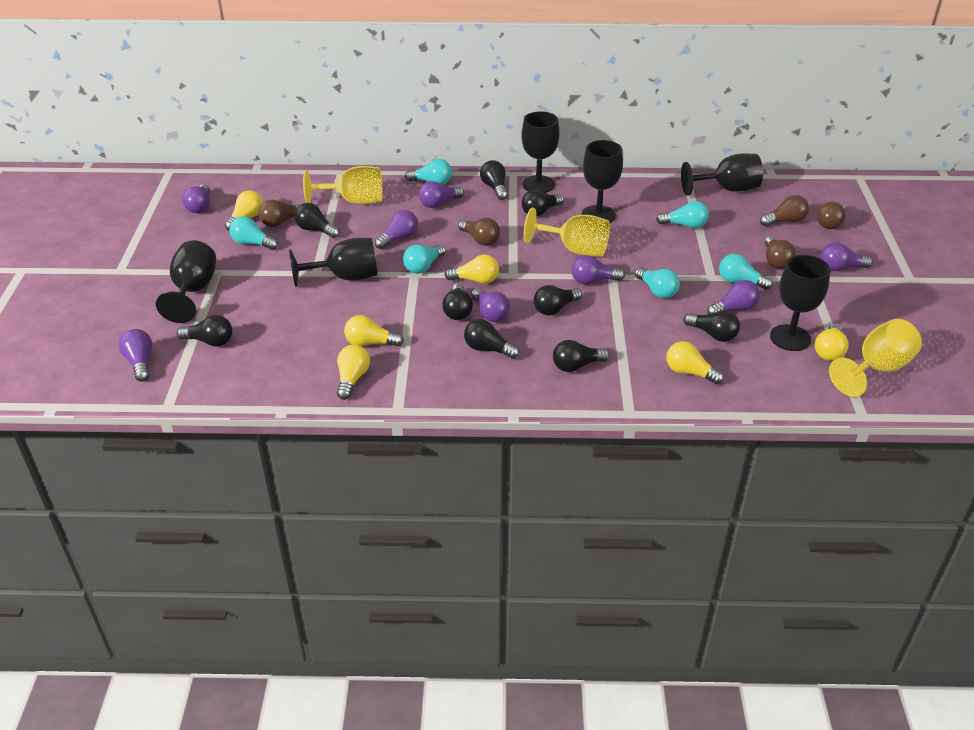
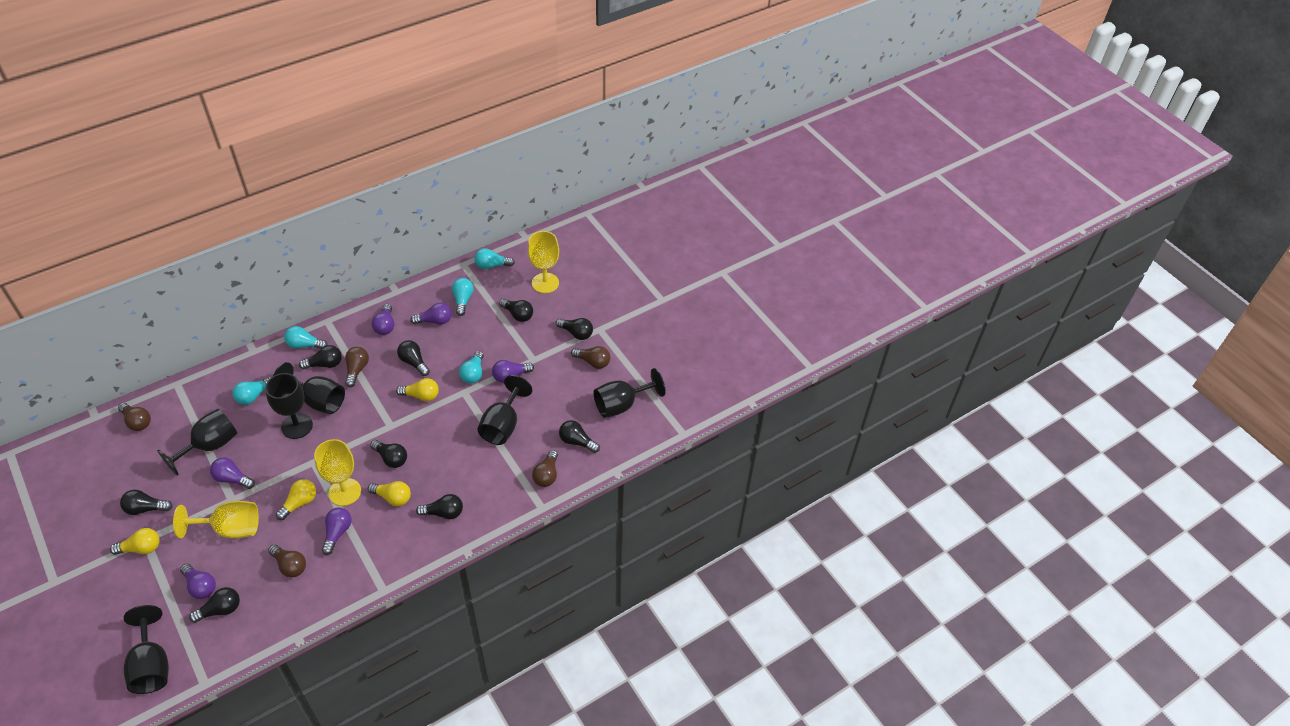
purple light bulb: 8 -> 6
turquoise light bulb: 6 -> 5
yellow light bulb: 6 -> 4

